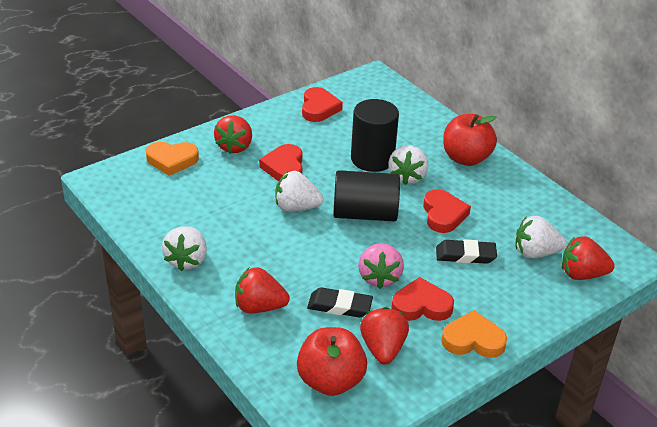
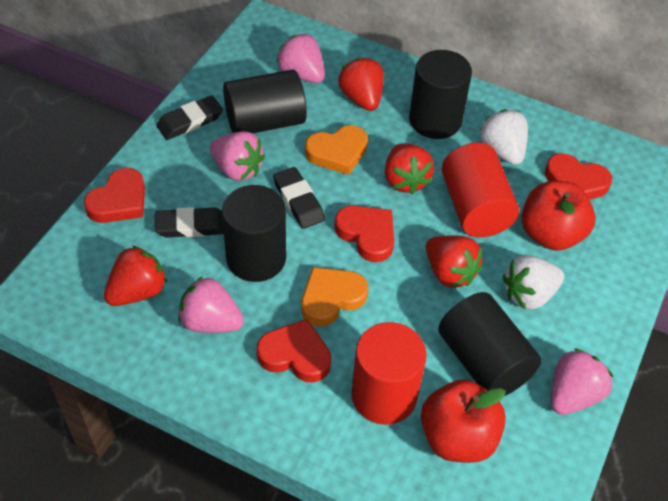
black cylinder: 2 -> 4
black eraser: 2 -> 3
pink strawberry: 1 -> 4
red cylinder: 0 -> 2
white strawberry: 4 -> 2

